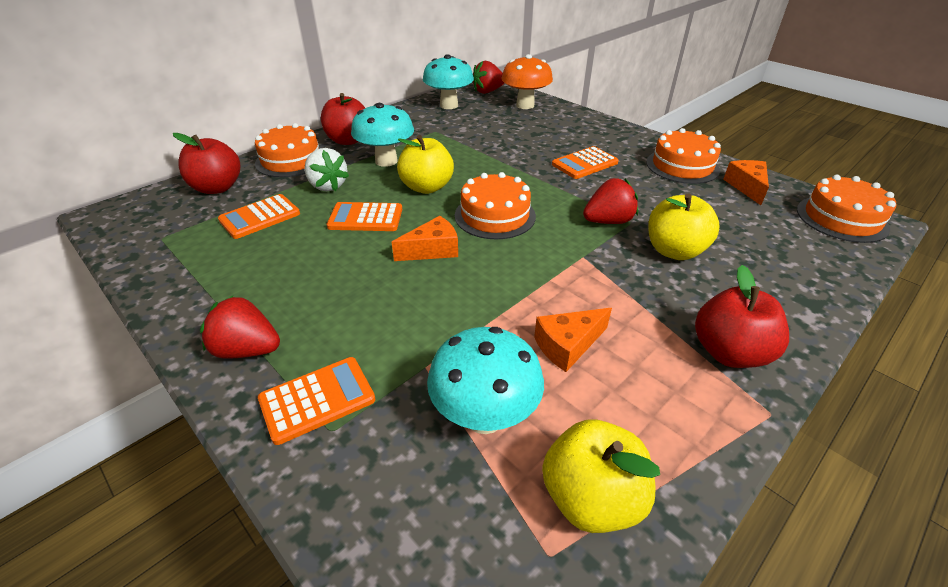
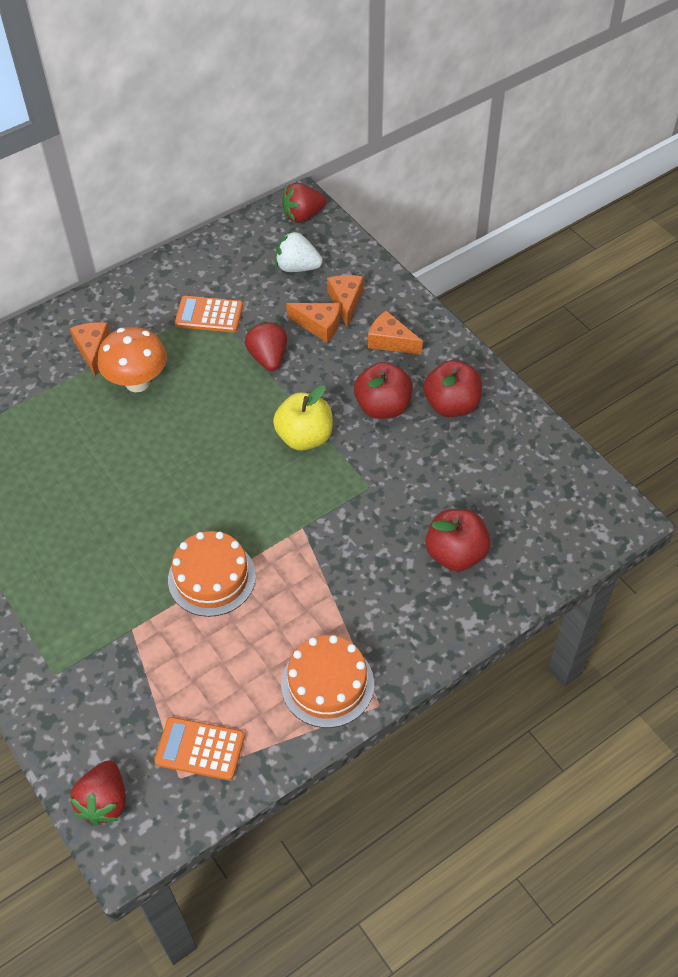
orange cake: 4 -> 2
orange calculator: 4 -> 2
orange cheese: 3 -> 4
turquoise mushroom: 3 -> 0
yellow apple: 3 -> 1

